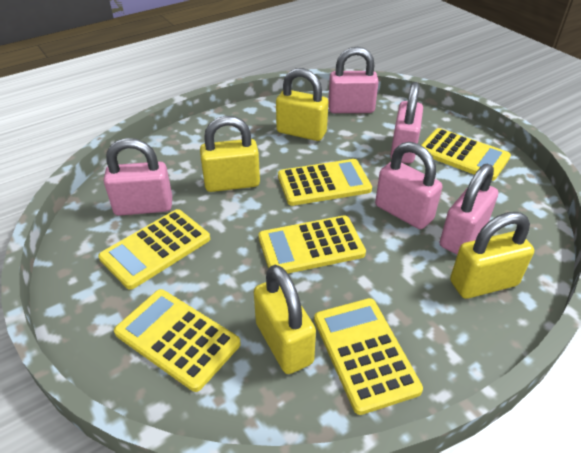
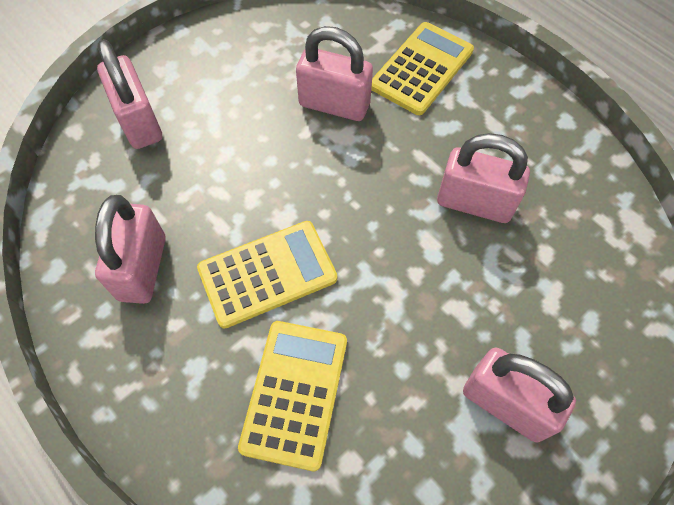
yellow calculator: 6 -> 3
yellow padlock: 4 -> 0

